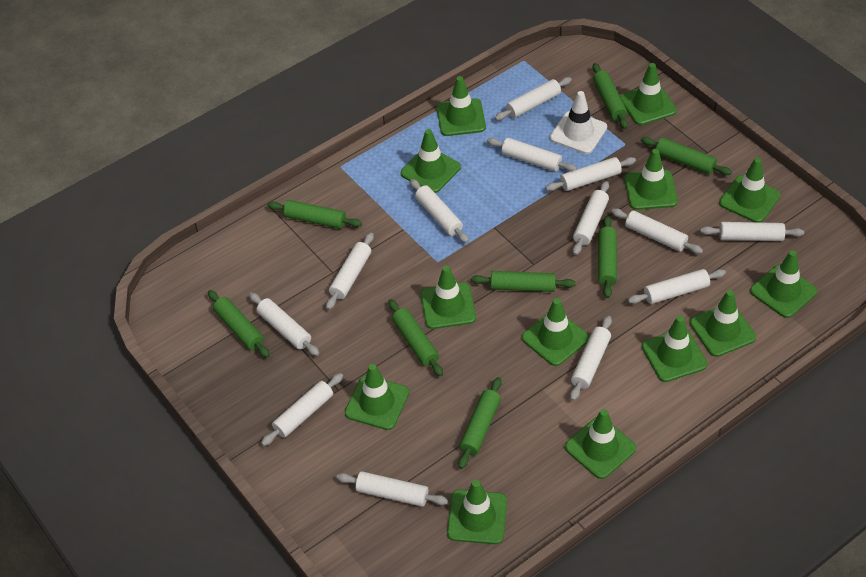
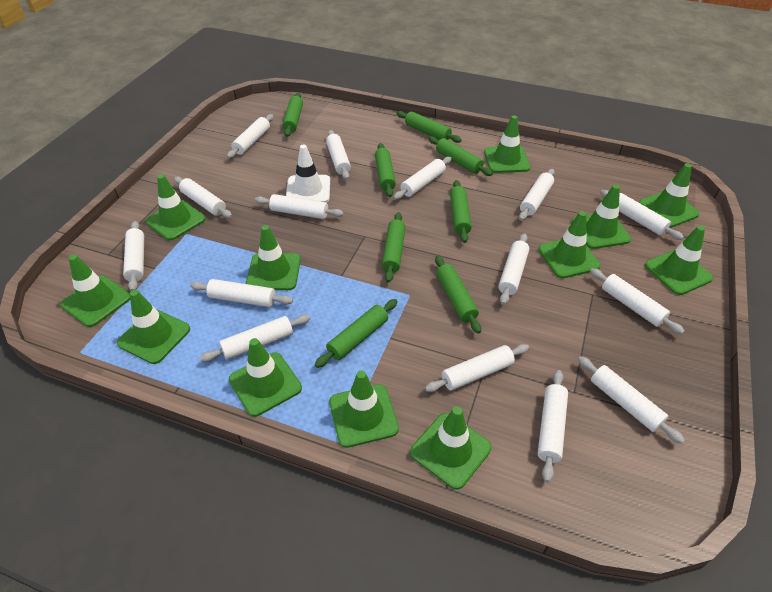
green traffic cone: 13 -> 12
white rolling pin: 13 -> 15

